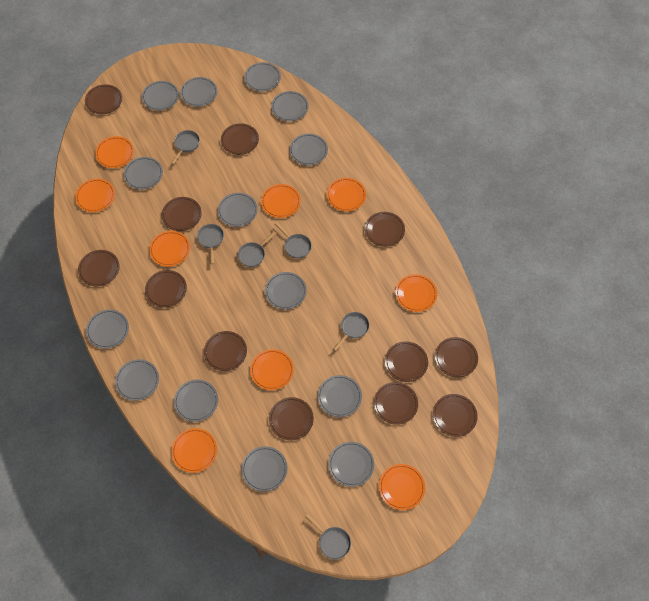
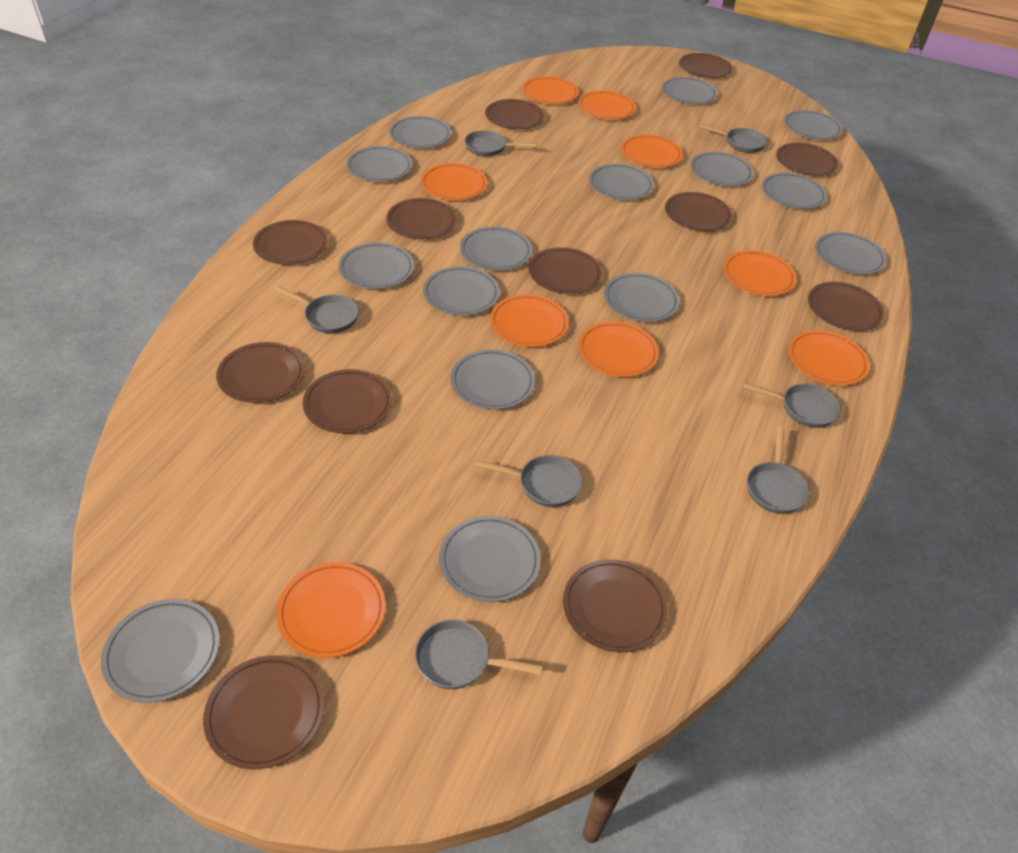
grey pan: 6 -> 7
grey plate: 14 -> 15

